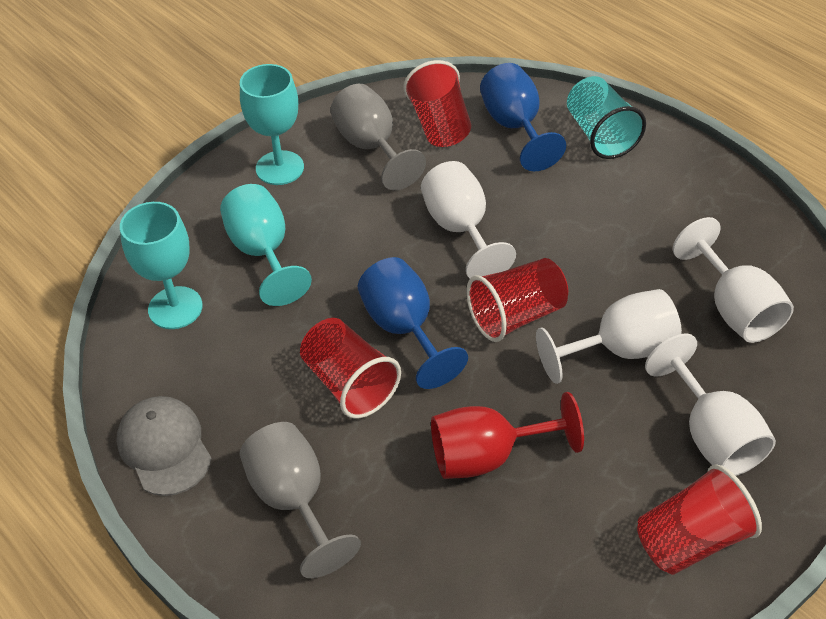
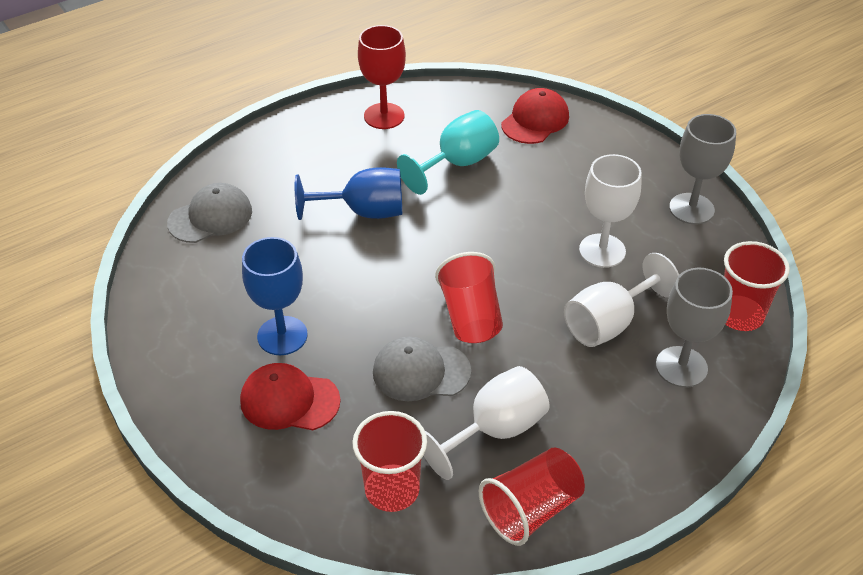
grey cap: 1 -> 2
red cap: 0 -> 2
turquoise cup: 1 -> 0
turquoise goblet: 3 -> 1
white goblet: 4 -> 3

